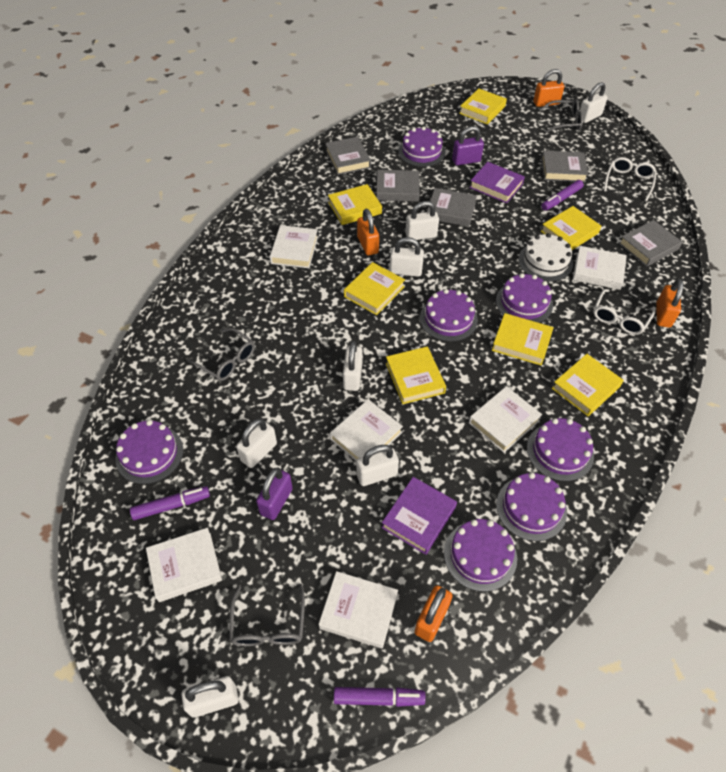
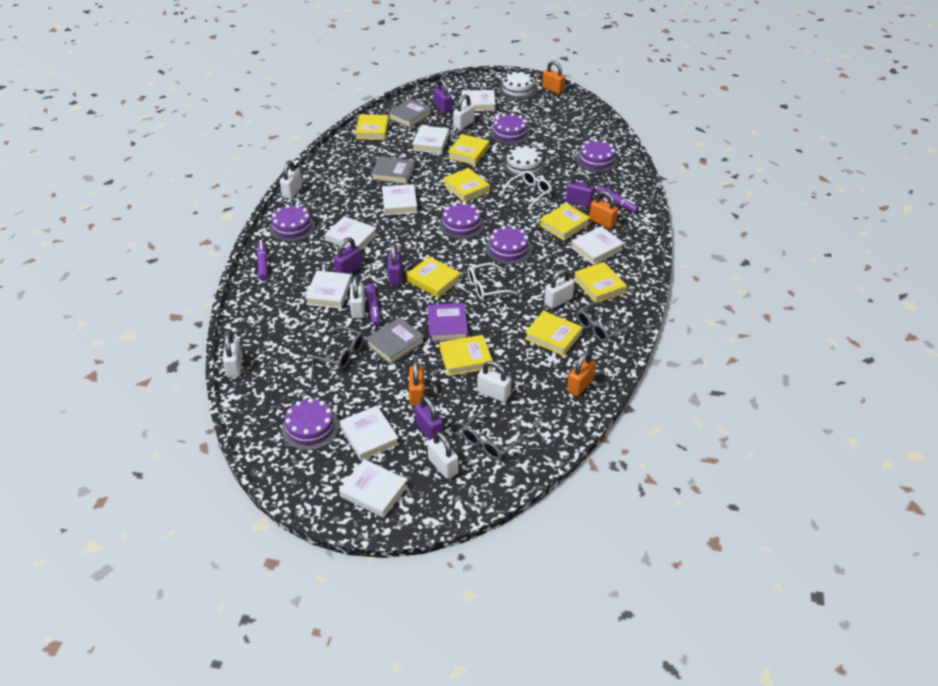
grey book: 5 -> 3
purple book: 2 -> 1
purple cake: 7 -> 6
purple padlock: 2 -> 5
white book: 6 -> 8
white cake: 1 -> 2
yellow book: 7 -> 8

